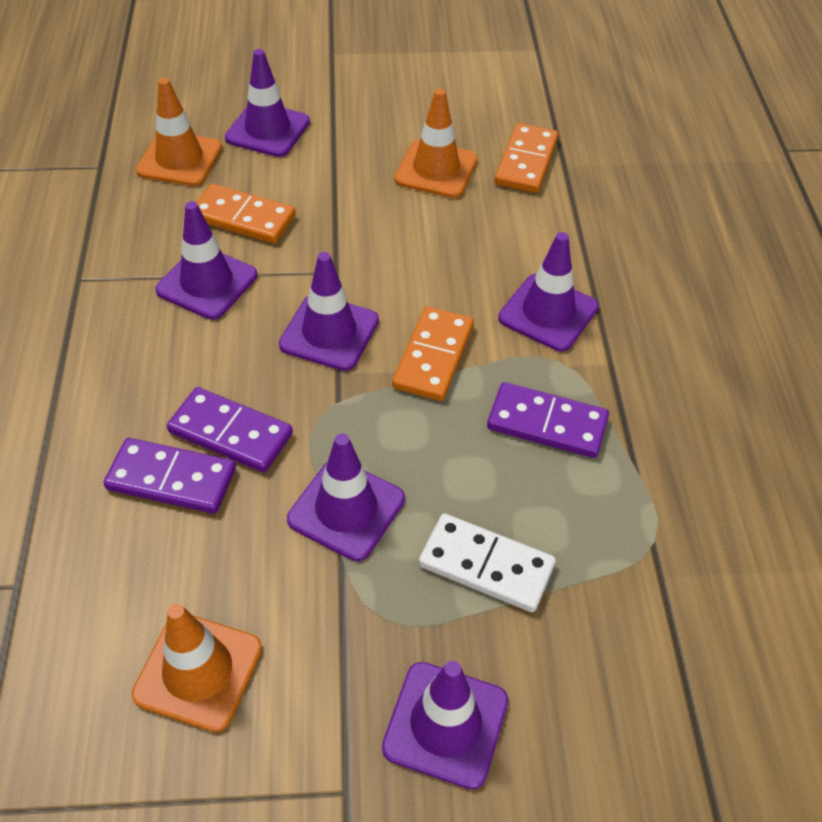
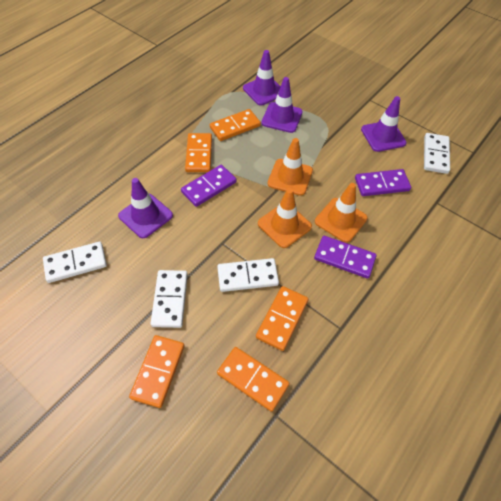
orange domino: 3 -> 5
purple traffic cone: 6 -> 4
white domino: 1 -> 4

